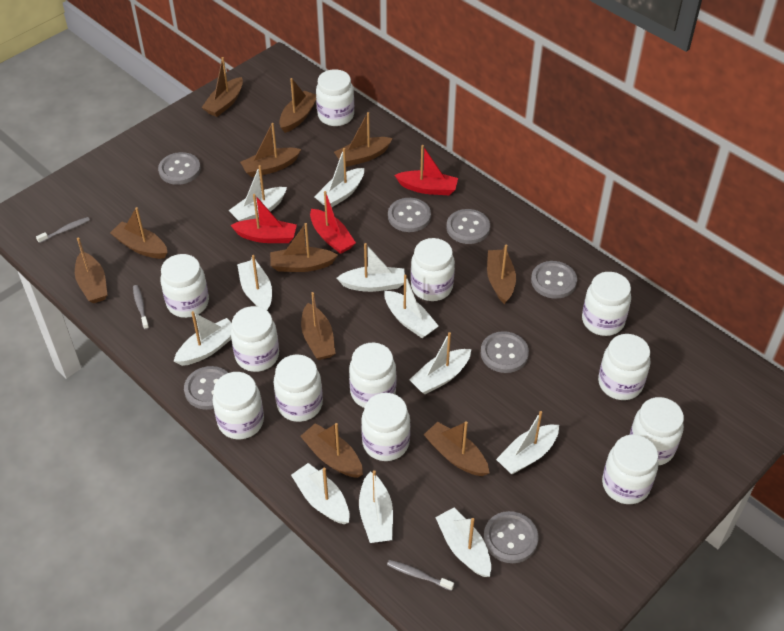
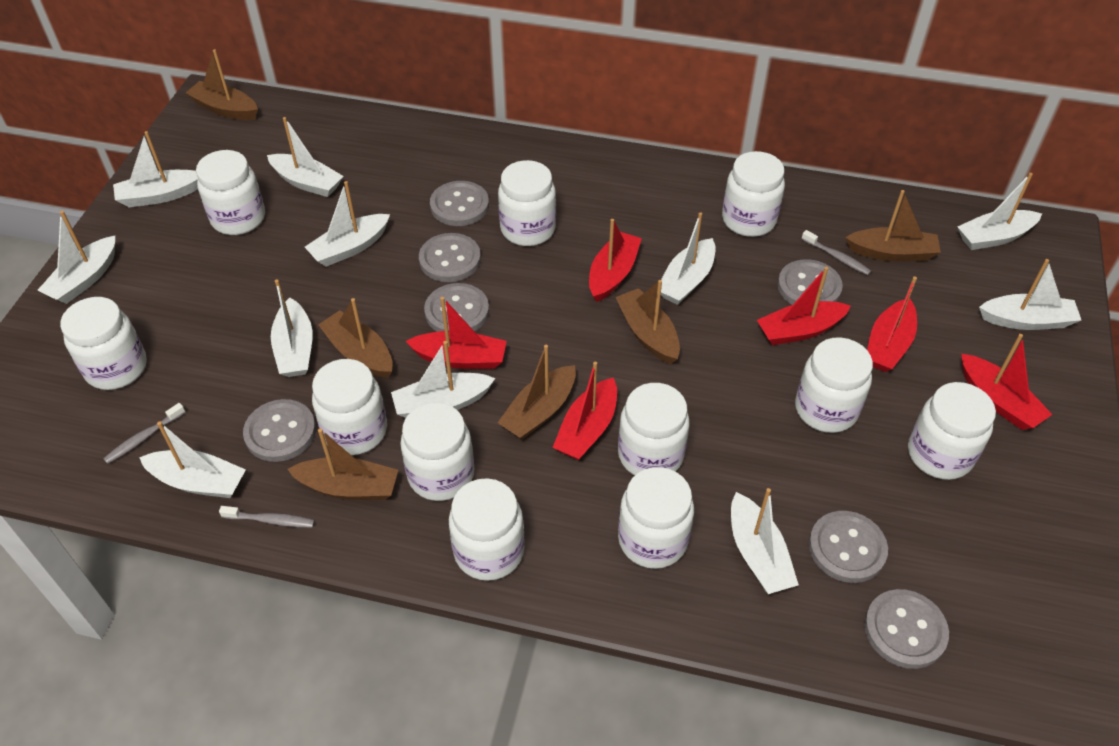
brown boat: 11 -> 6
red boat: 3 -> 6
white jar: 12 -> 11

